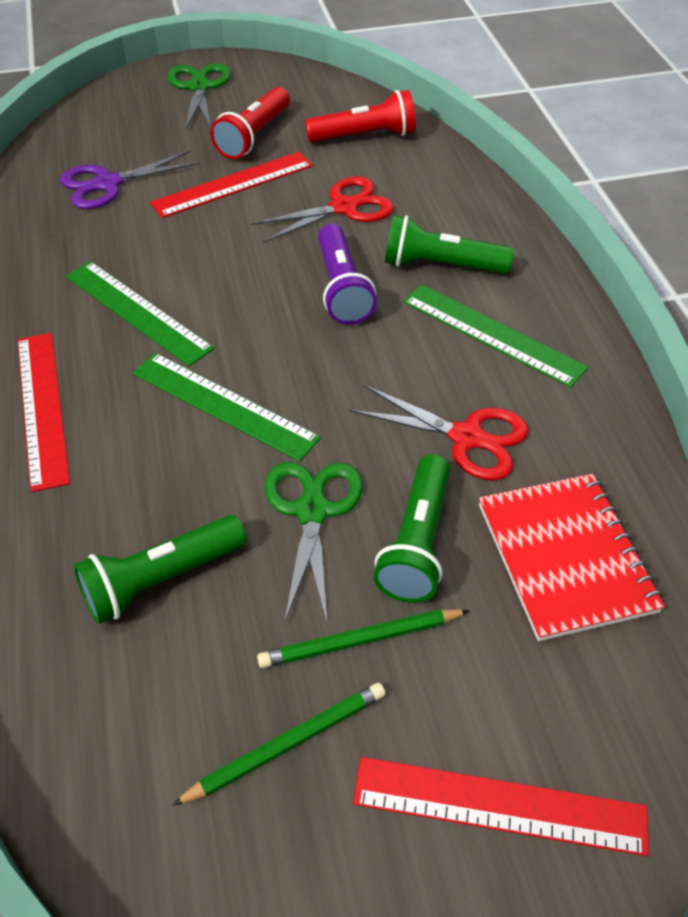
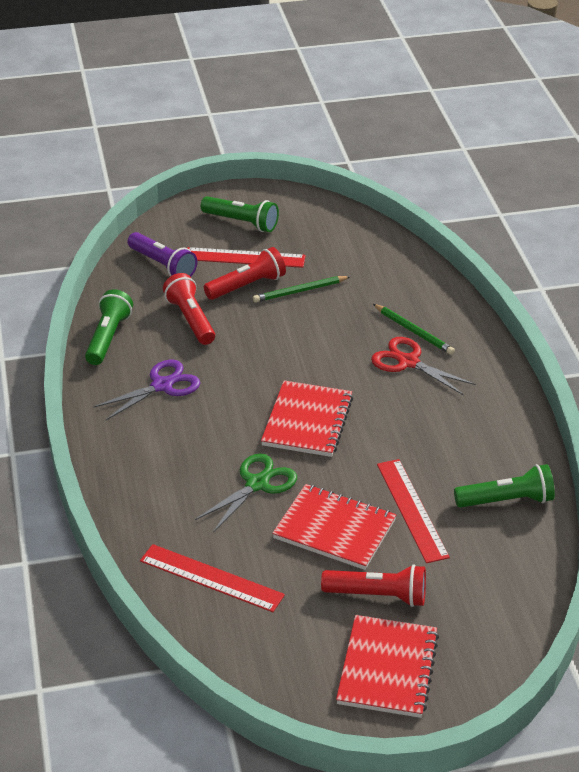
green ruler: 3 -> 0
green scissors: 2 -> 1
red flashlight: 2 -> 3
red notebook: 1 -> 3
red scissors: 2 -> 1

